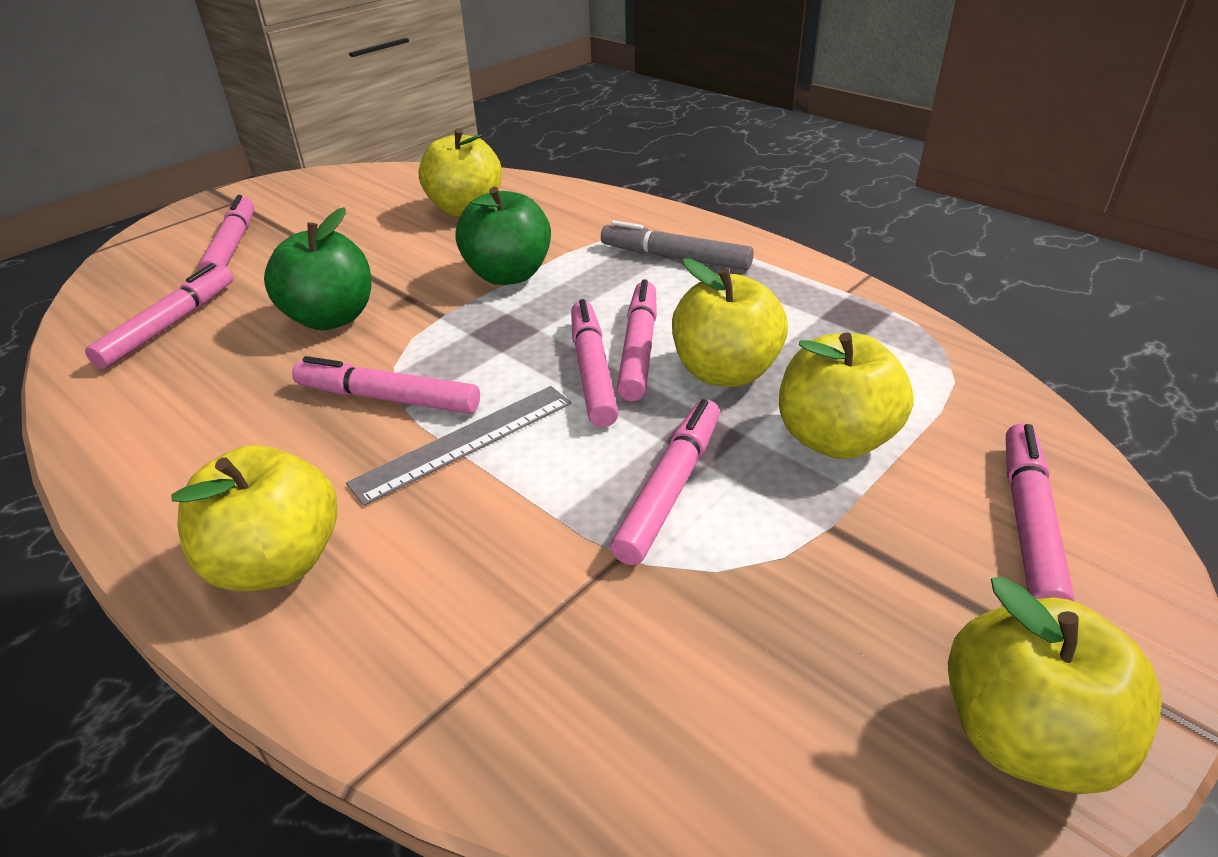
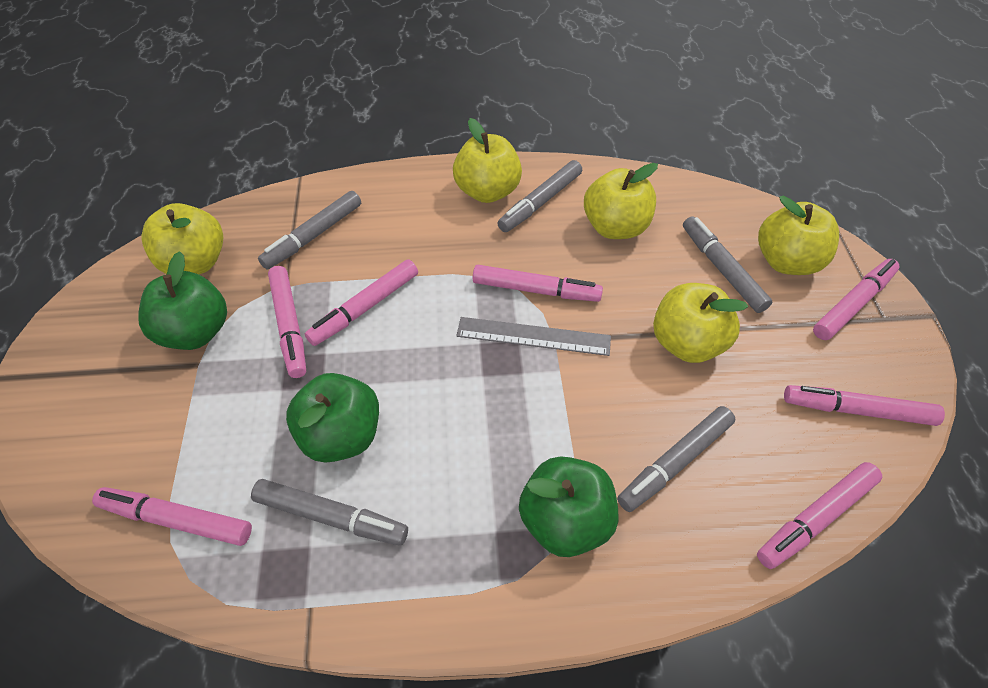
green apple: 2 -> 3
grey marker: 1 -> 5

